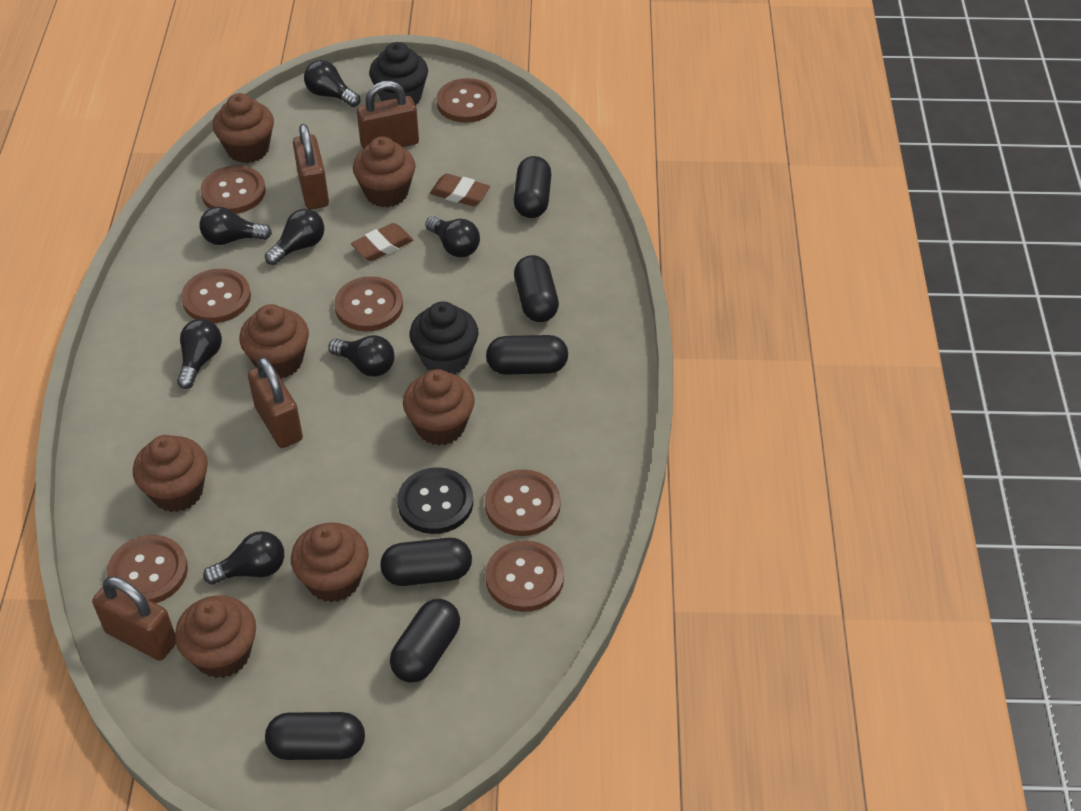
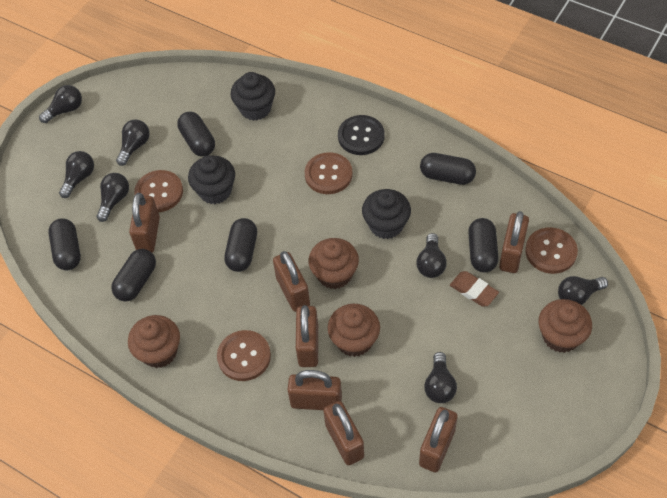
black cupcake: 2 -> 3
brown button: 7 -> 4
brown cupcake: 7 -> 4
brown eraser: 2 -> 1
brown padlock: 4 -> 7

